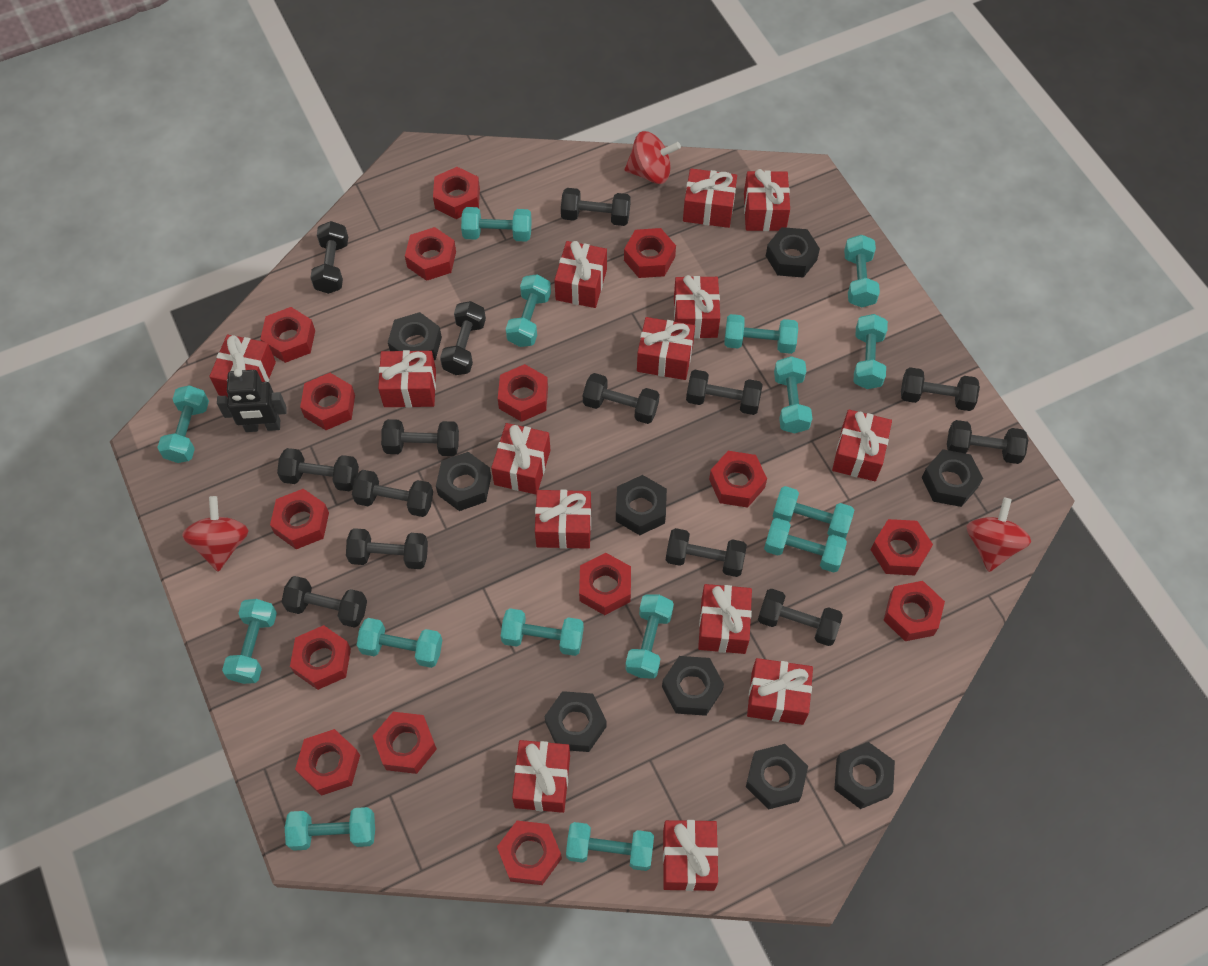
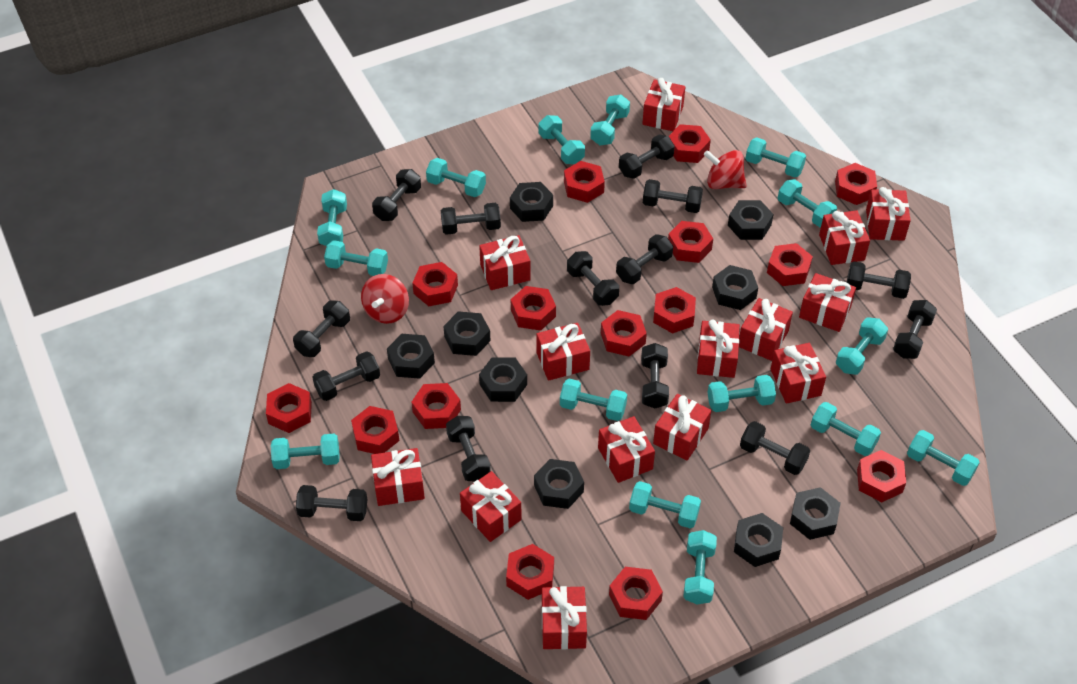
black robot: 1 -> 0
red spinning top: 3 -> 2

